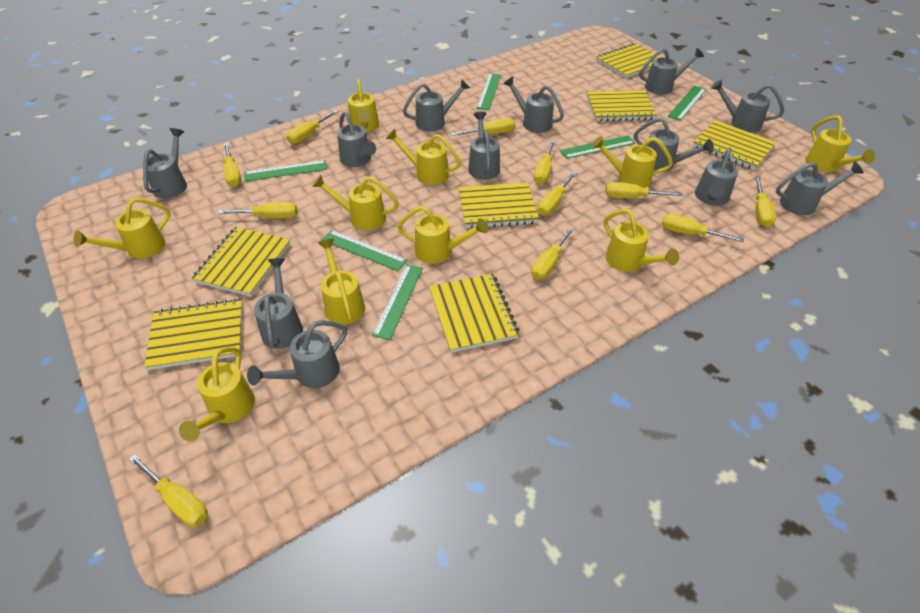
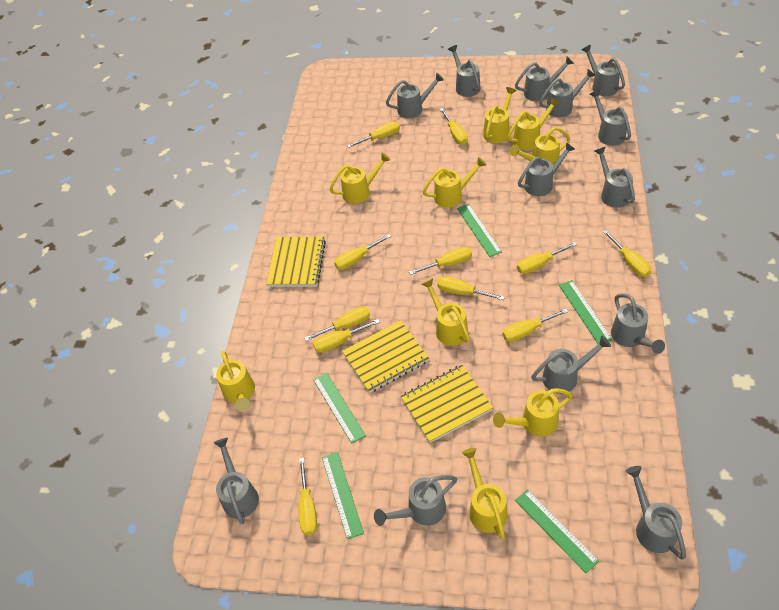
green ruler: 6 -> 5
grey watering can: 12 -> 13
yellow notebook: 7 -> 3
yellow watering can: 10 -> 9

